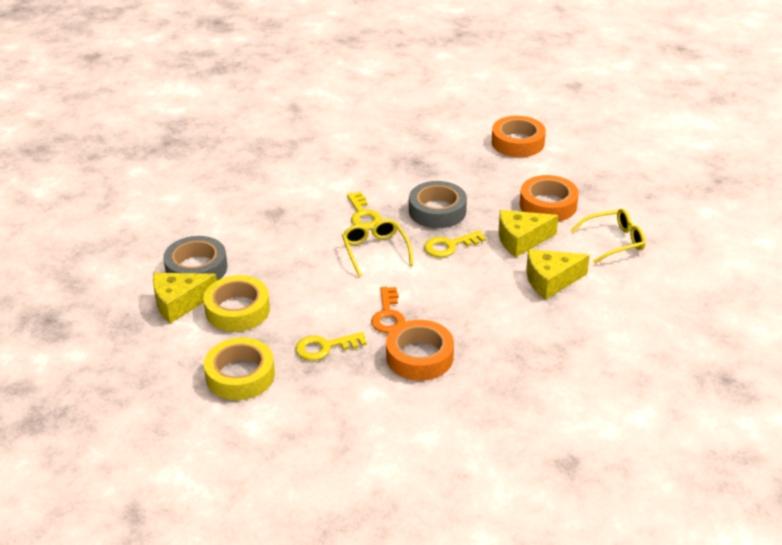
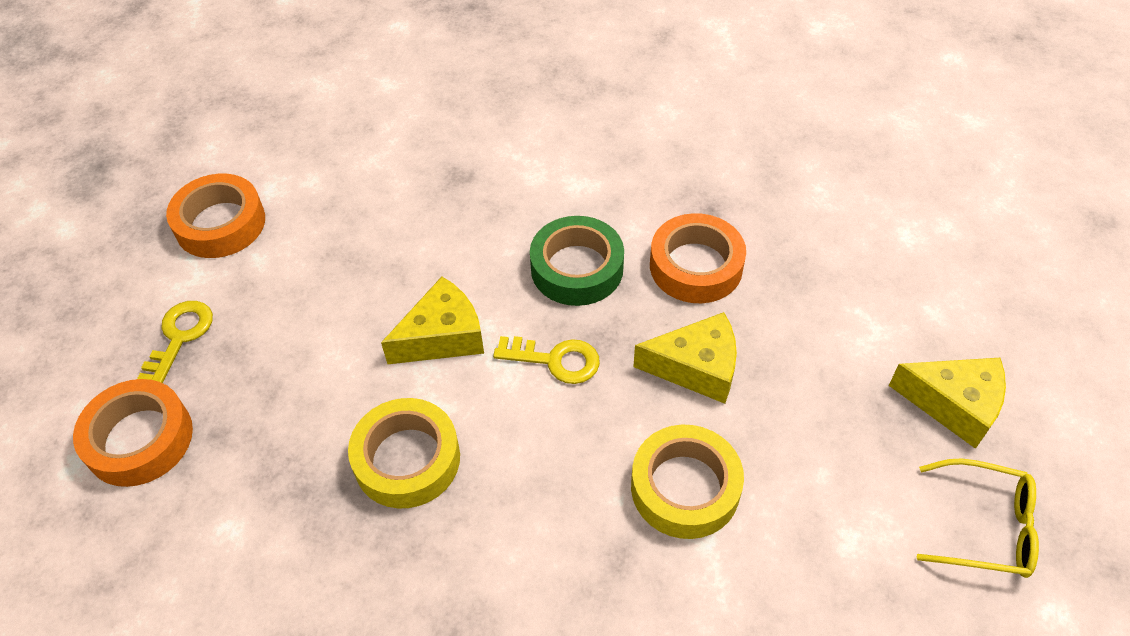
green tape: 0 -> 1
grey tape: 2 -> 0
orange key: 1 -> 0
yellow glasses: 2 -> 1
yellow key: 3 -> 2

